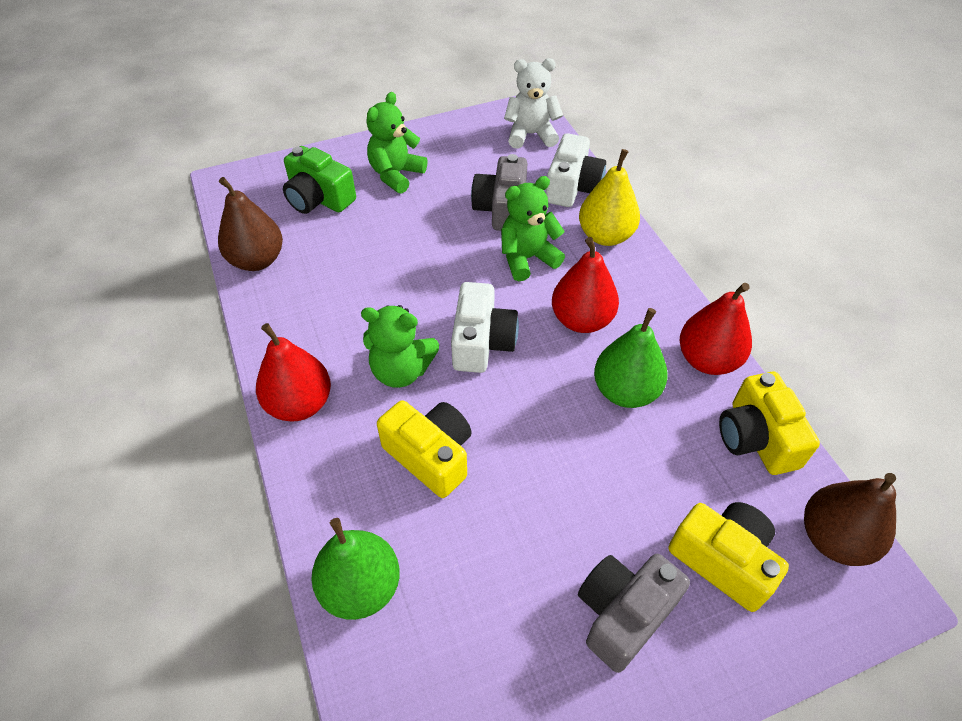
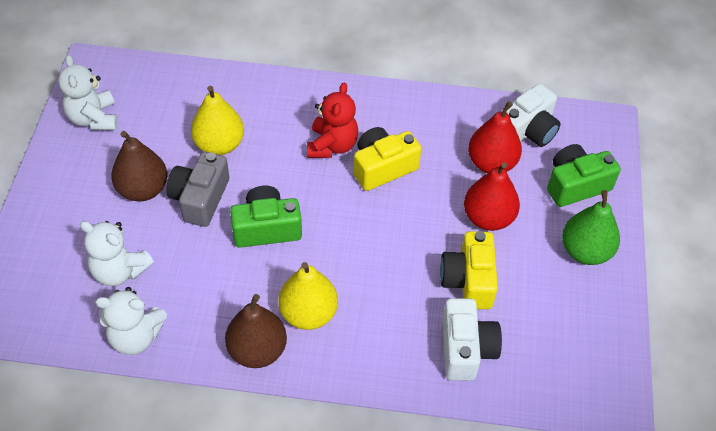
green camera: 1 -> 2
green pear: 2 -> 1
green teddy bear: 3 -> 0
grey camera: 2 -> 1
red pear: 3 -> 2
red teddy bear: 0 -> 1
white teddy bear: 1 -> 3
yellow camera: 3 -> 2
yellow pear: 1 -> 2

